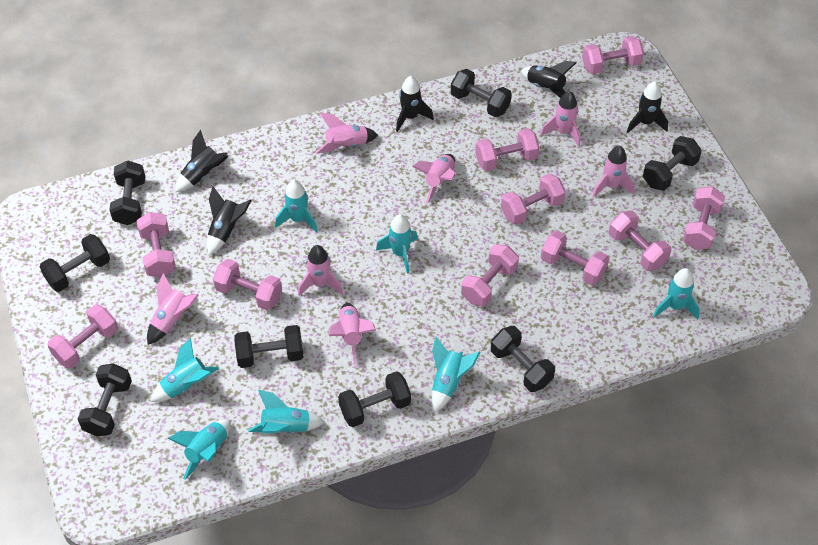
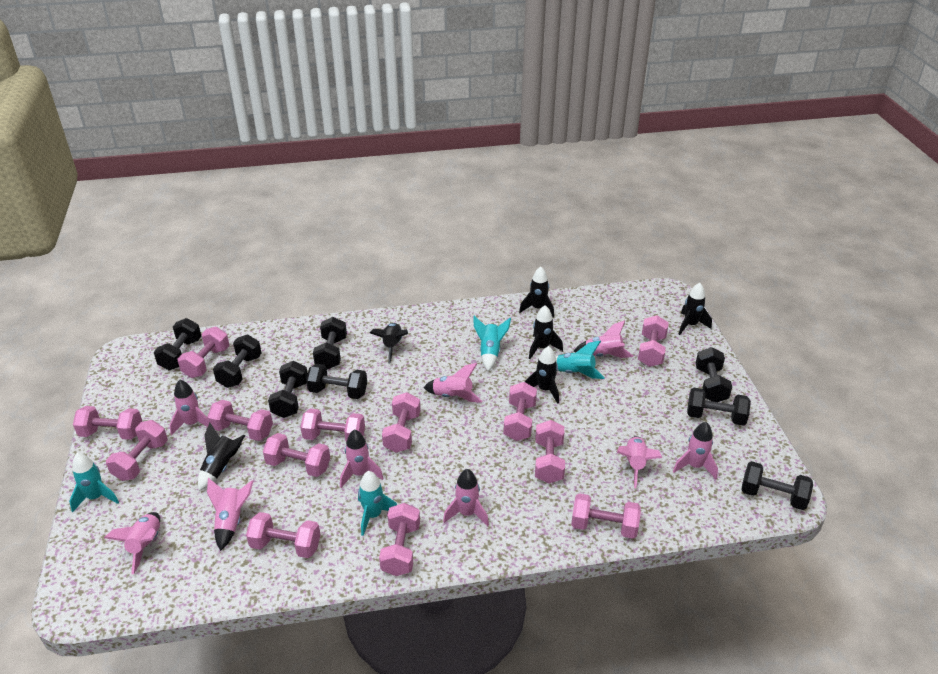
black rocket: 5 -> 6
pink dumbbell: 10 -> 13
pink rocket: 7 -> 9
turquoise rocket: 7 -> 4

